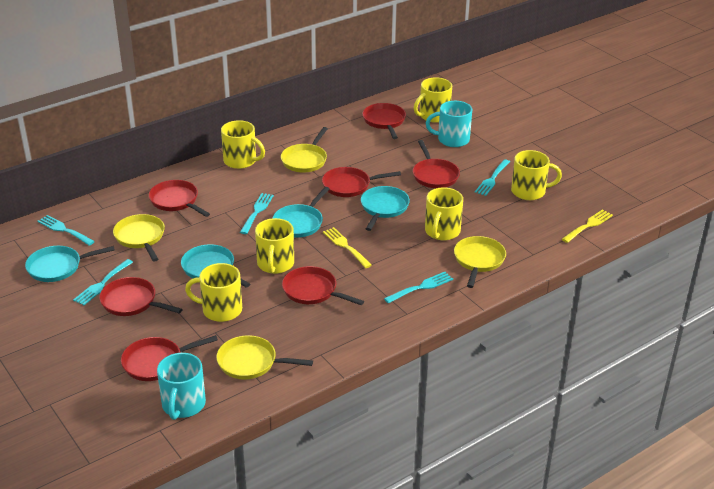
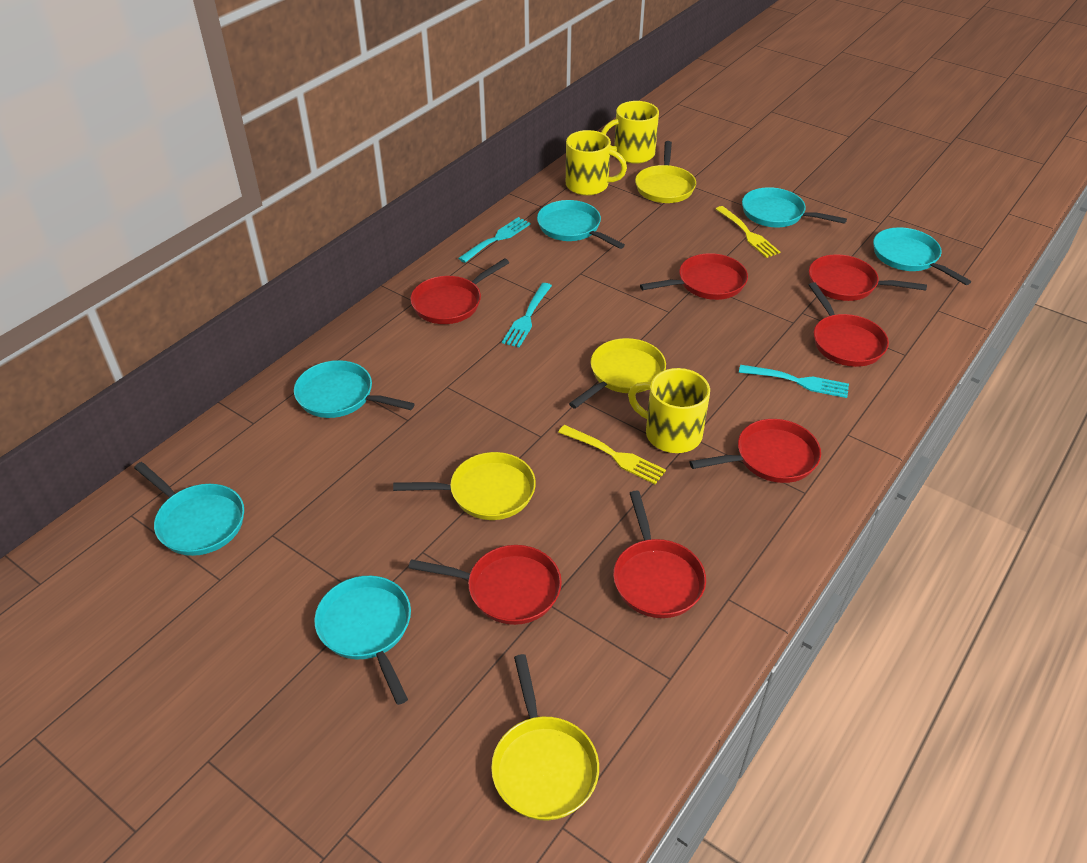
turquoise fork: 5 -> 3
turquoise mug: 2 -> 0
turquoise pan: 4 -> 6
yellow mug: 6 -> 3

